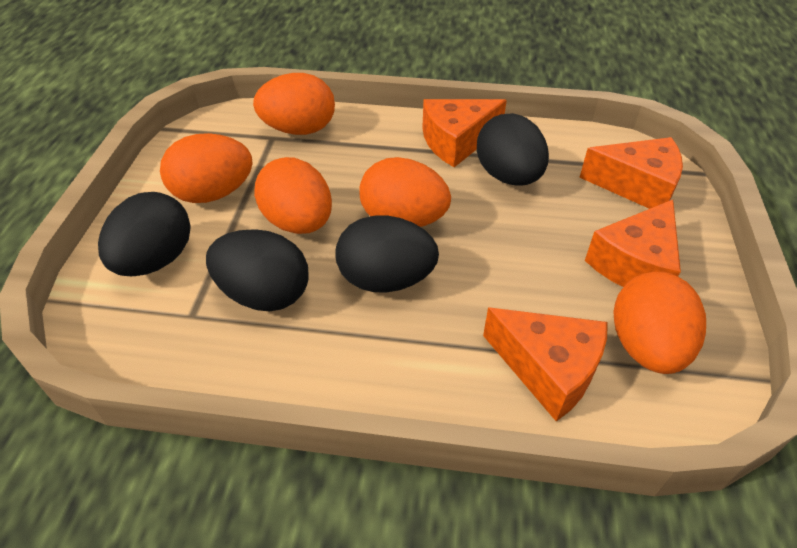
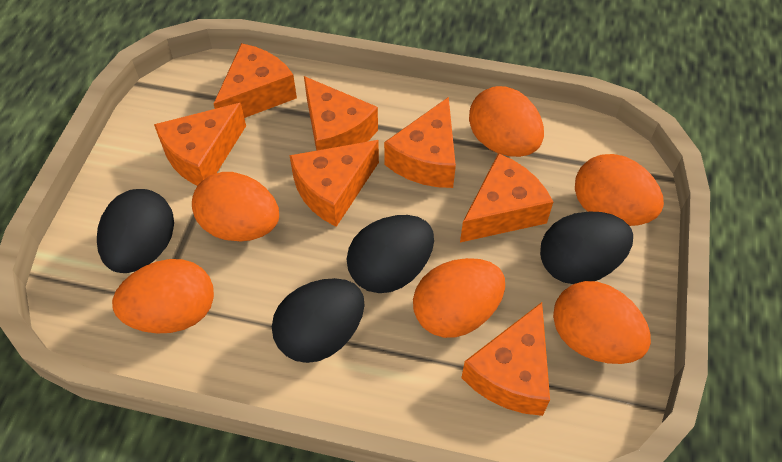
orange cheese: 4 -> 7
orange egg: 5 -> 6

